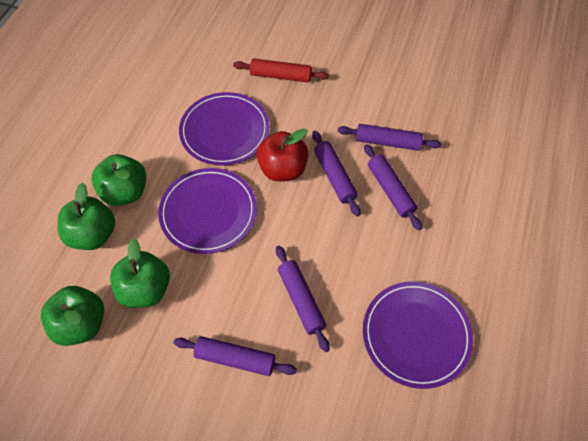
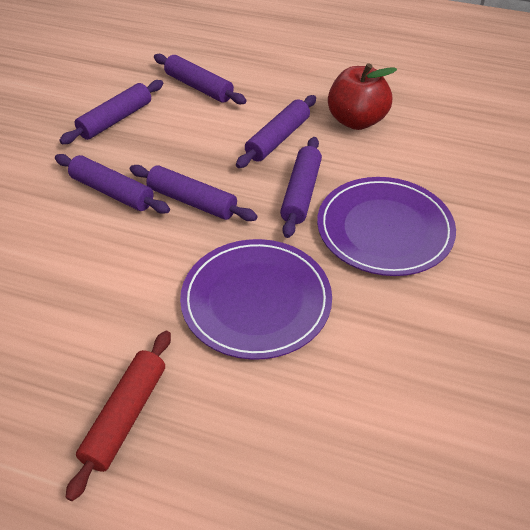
green apple: 4 -> 0
purple plate: 3 -> 2
purple rolling pin: 5 -> 6

